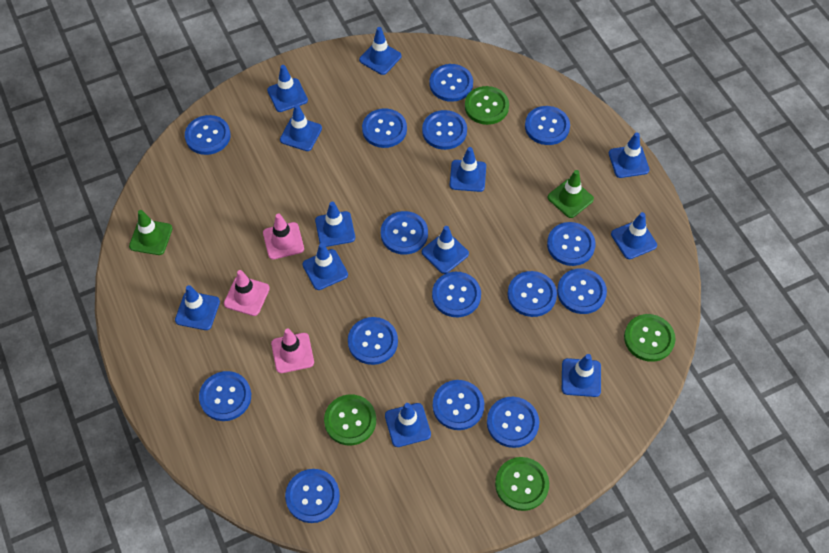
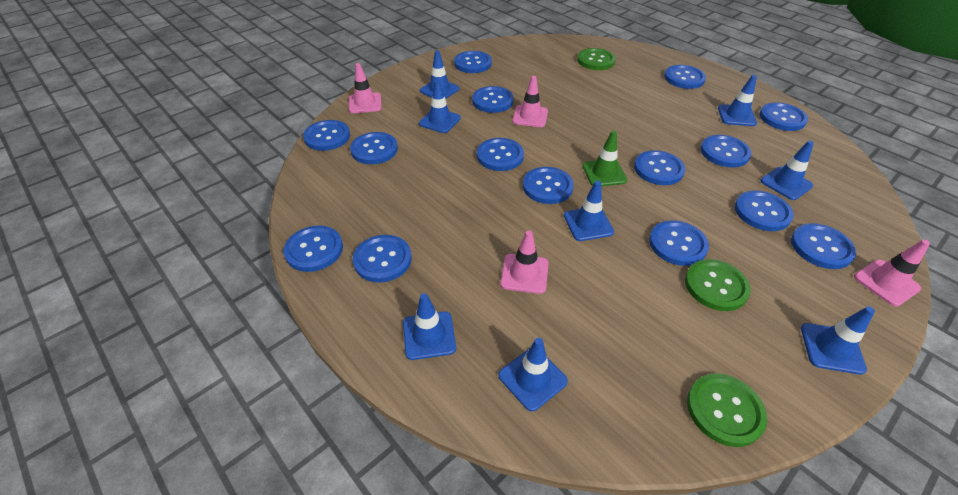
blue traffic cone: 12 -> 8
green button: 4 -> 3
green traffic cone: 2 -> 1
pink traffic cone: 3 -> 4

